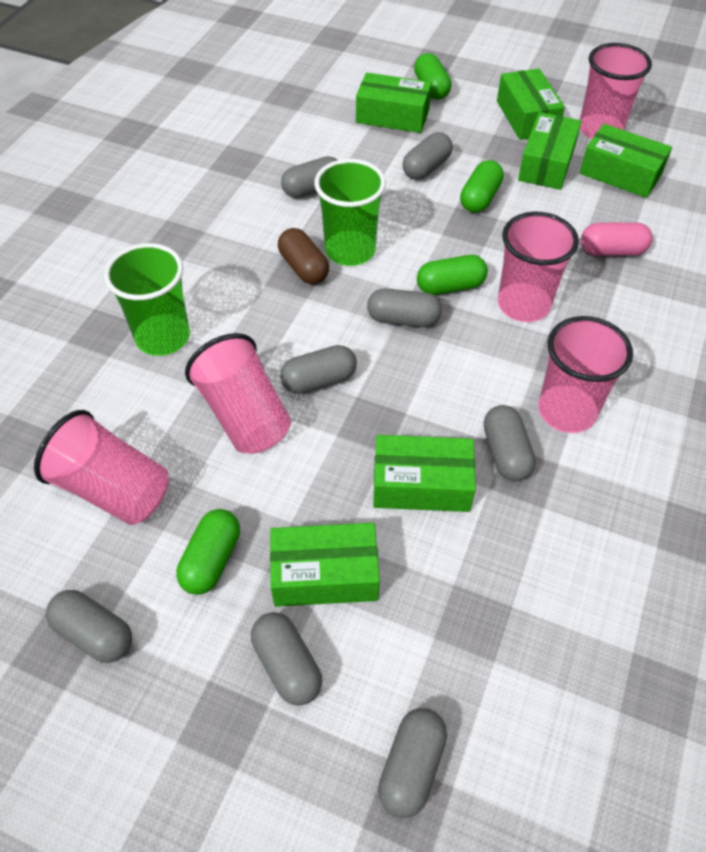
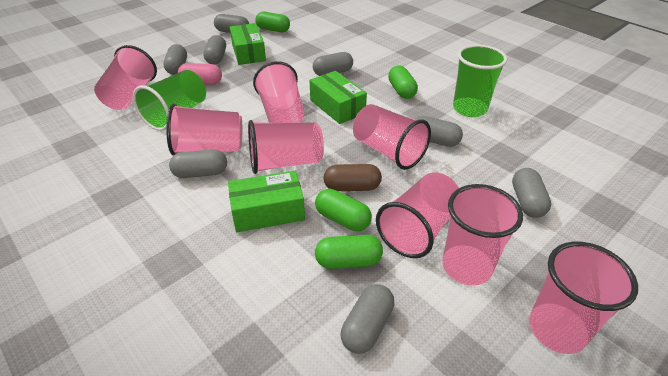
green box: 6 -> 3
pink cup: 5 -> 8

